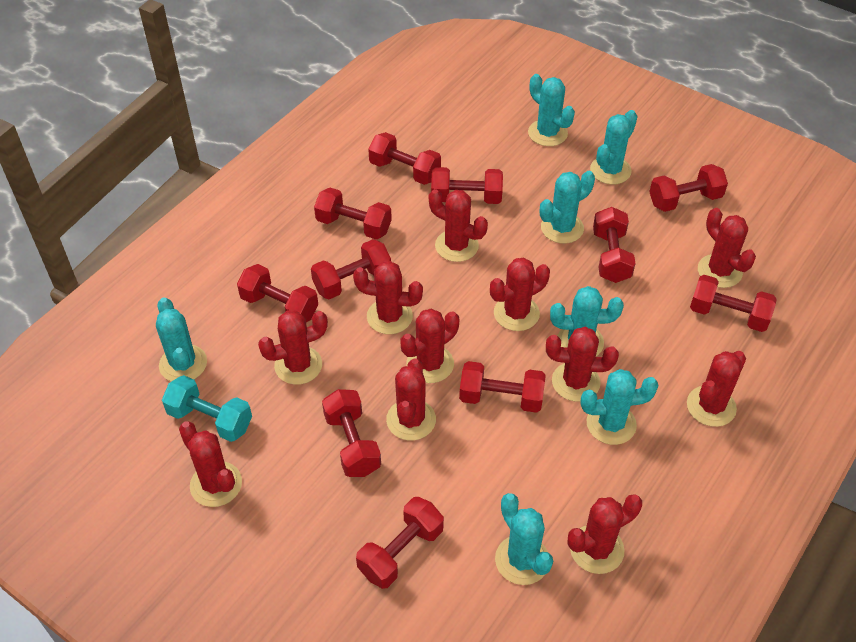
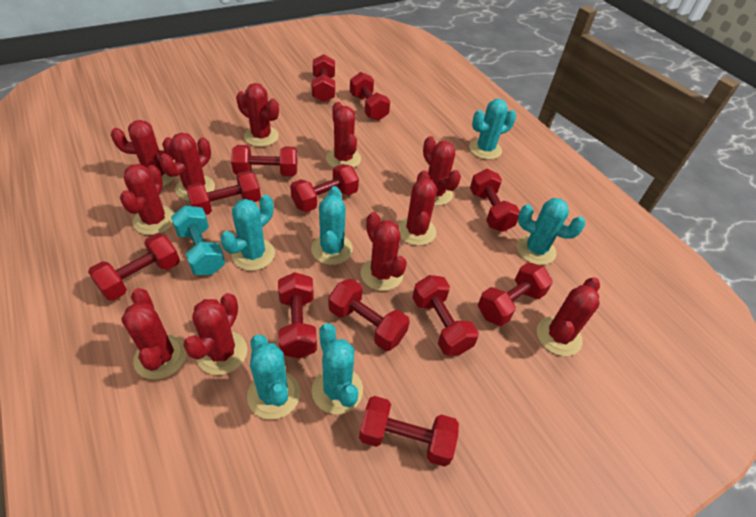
red dumbbell: 11 -> 12
turquoise cactus: 7 -> 6

